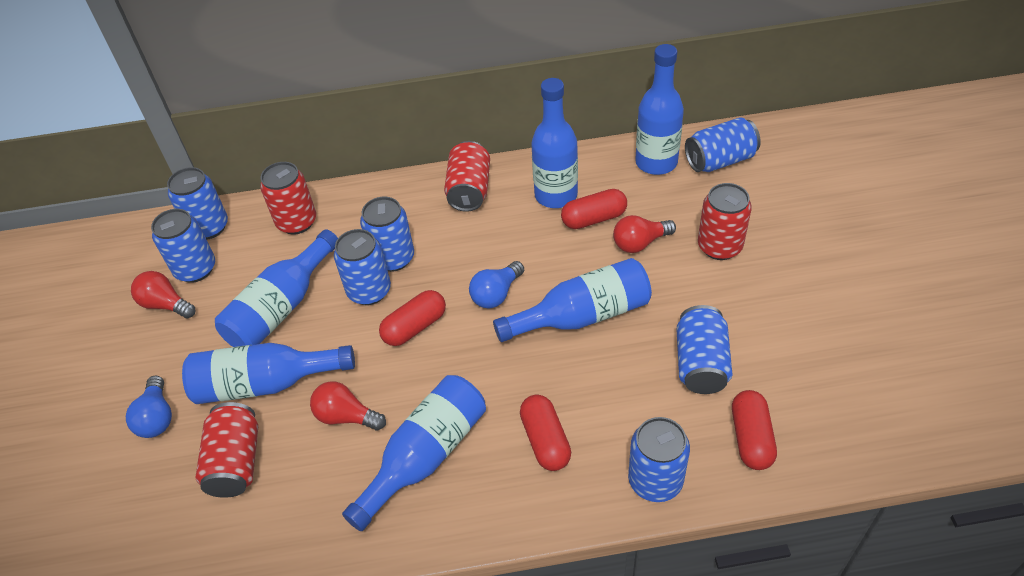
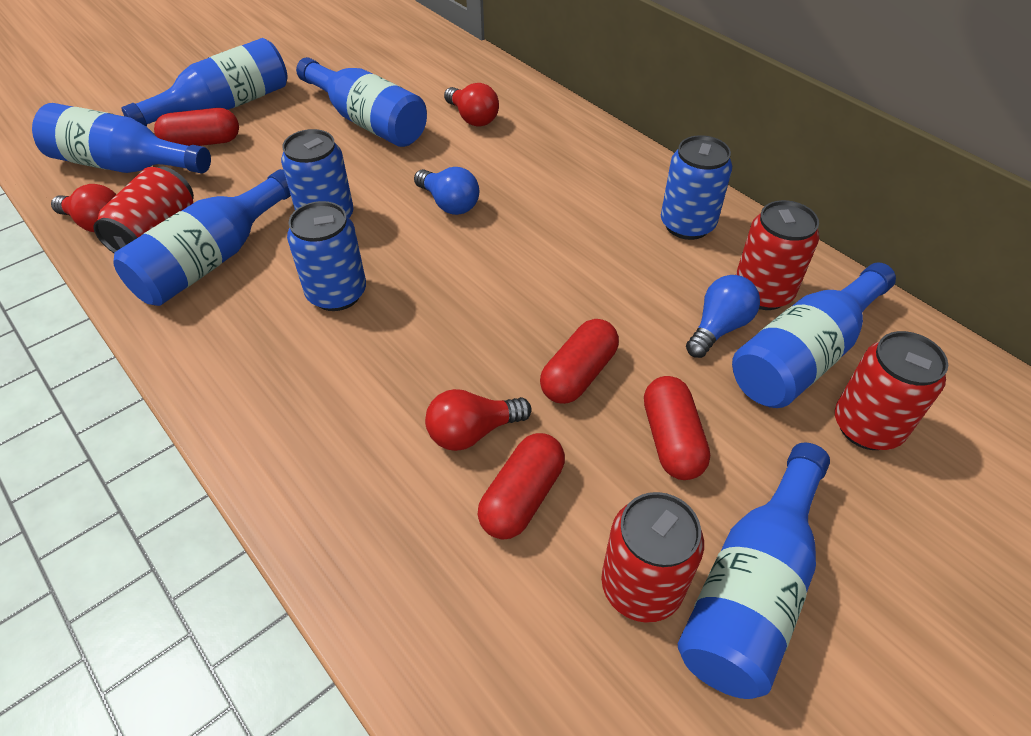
blue can: 7 -> 3

